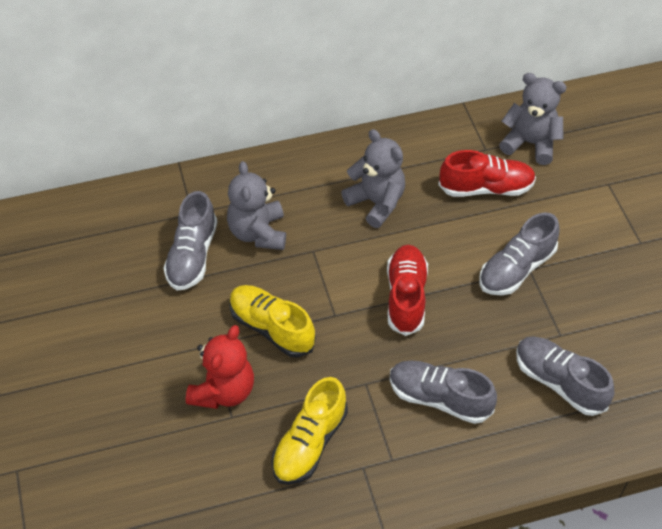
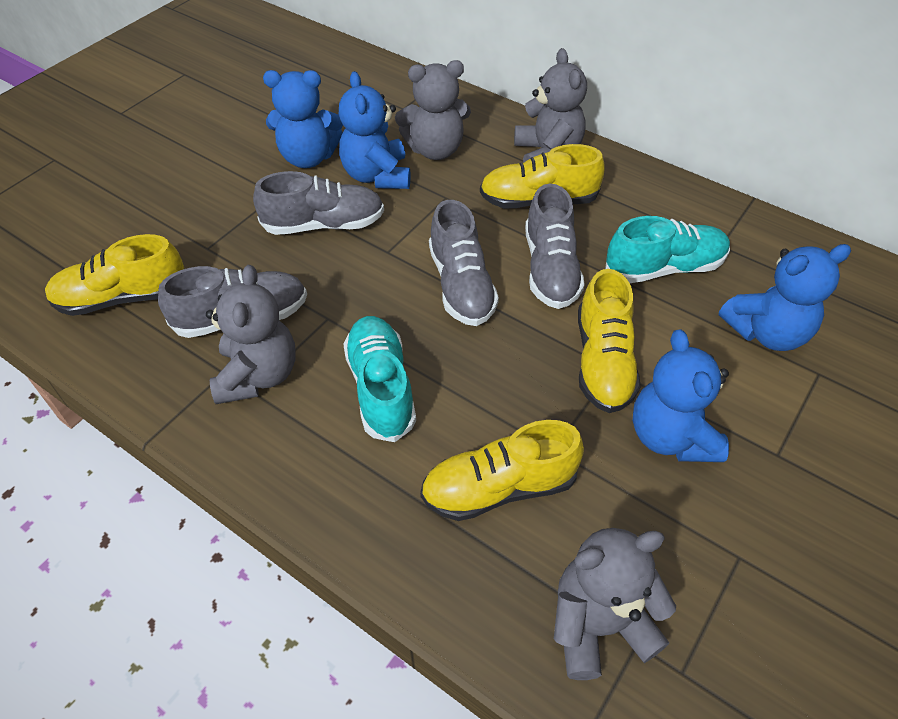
blue teddy bear: 0 -> 4
grey teddy bear: 3 -> 4
red shoe: 2 -> 0
red teddy bear: 1 -> 0
turquoise shoe: 0 -> 2
yellow shoe: 2 -> 4

